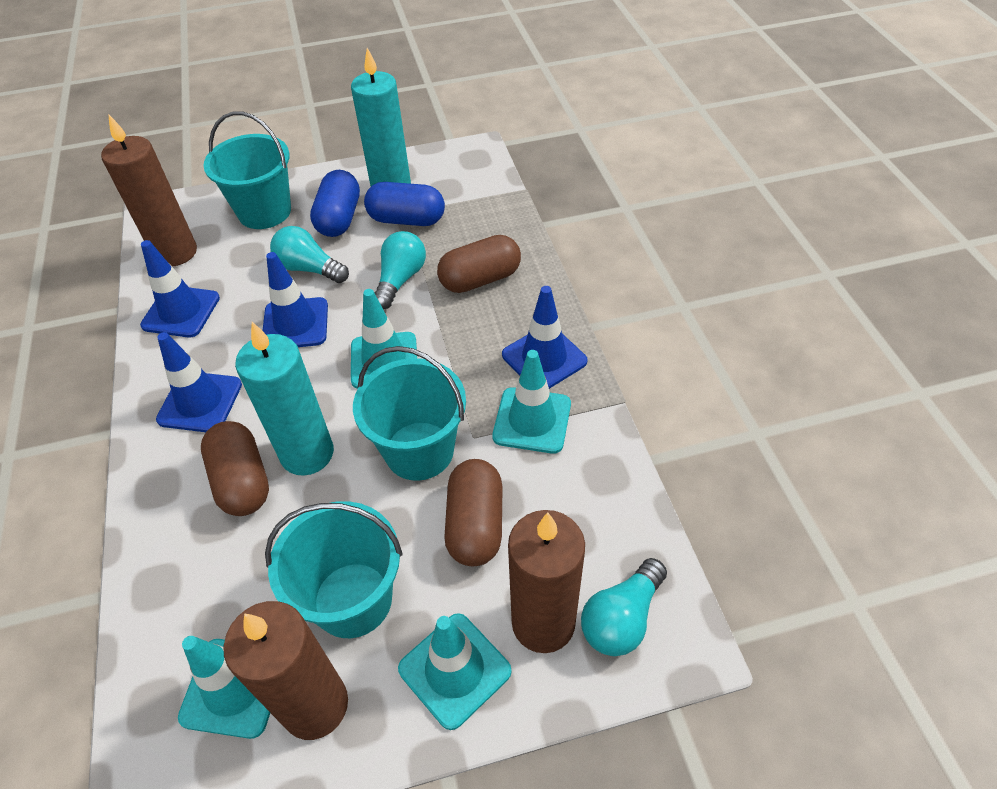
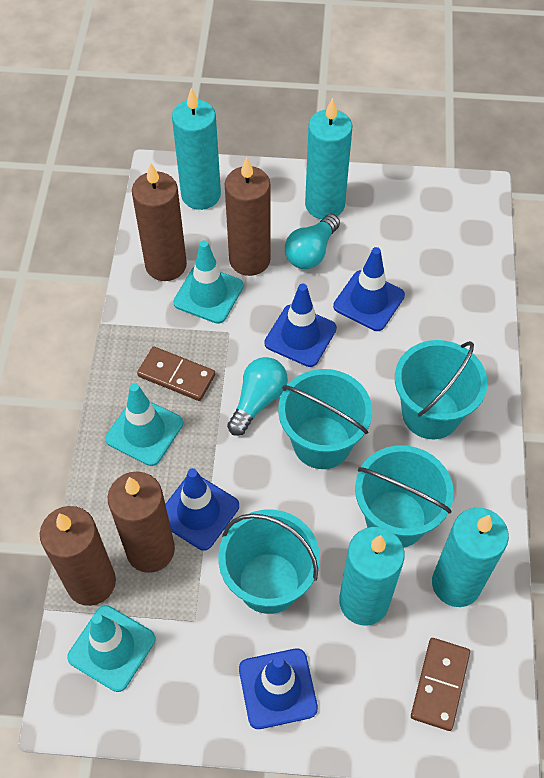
blue capsule: 2 -> 0
brown candle: 3 -> 4
brown capsule: 3 -> 0
brown domino: 0 -> 2
turquoise bucket: 3 -> 4
turquoise candle: 2 -> 4
turquoise light bulb: 3 -> 2
turquoise traffic cone: 4 -> 3

